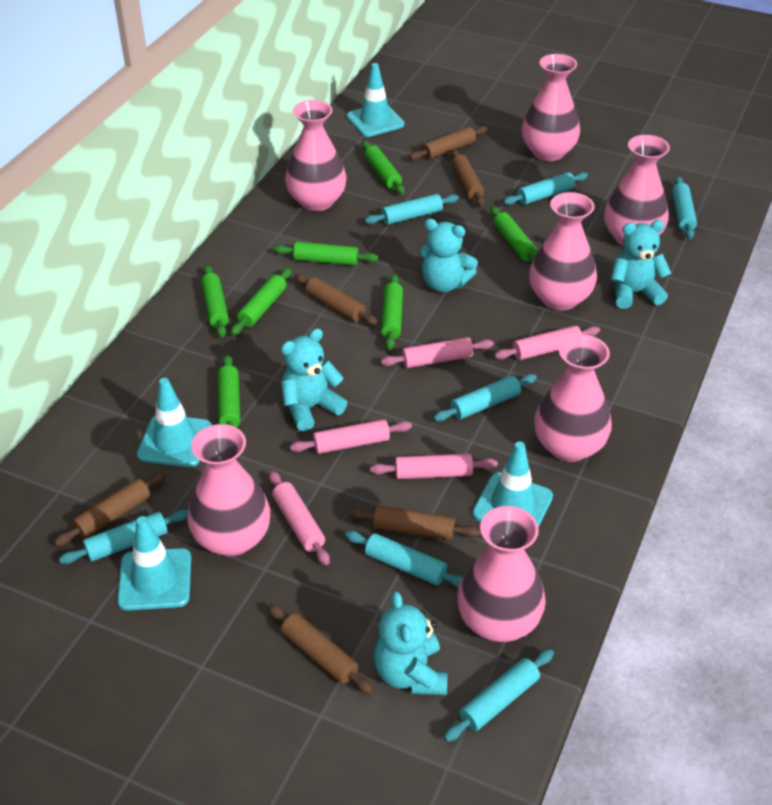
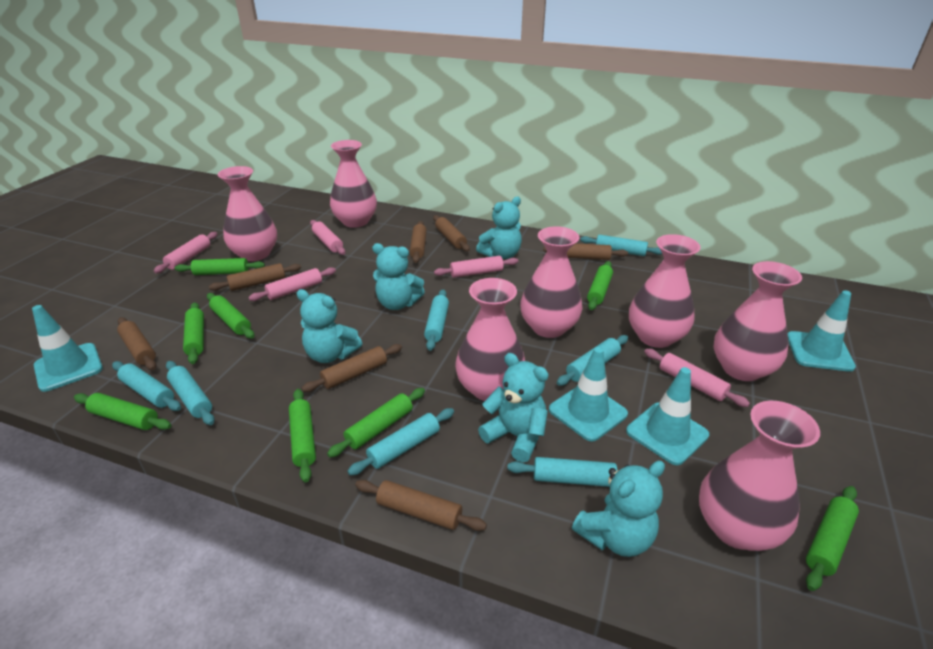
brown rolling pin: 6 -> 7
green rolling pin: 7 -> 8
turquoise teddy bear: 4 -> 5

